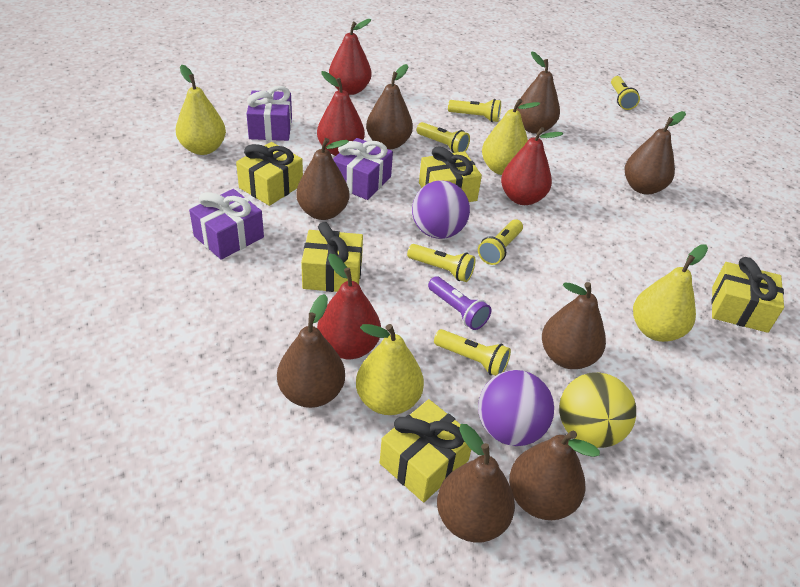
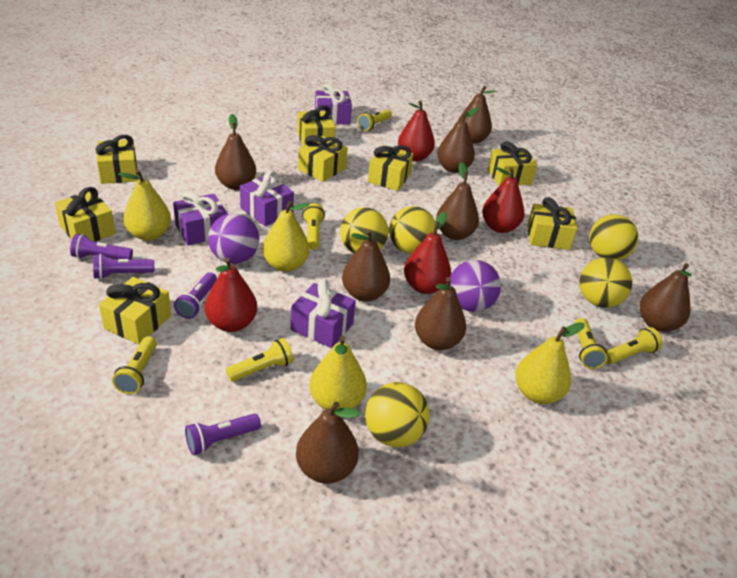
purple flashlight: 1 -> 4
purple gift: 3 -> 4
yellow ball: 1 -> 5
yellow gift: 5 -> 8

